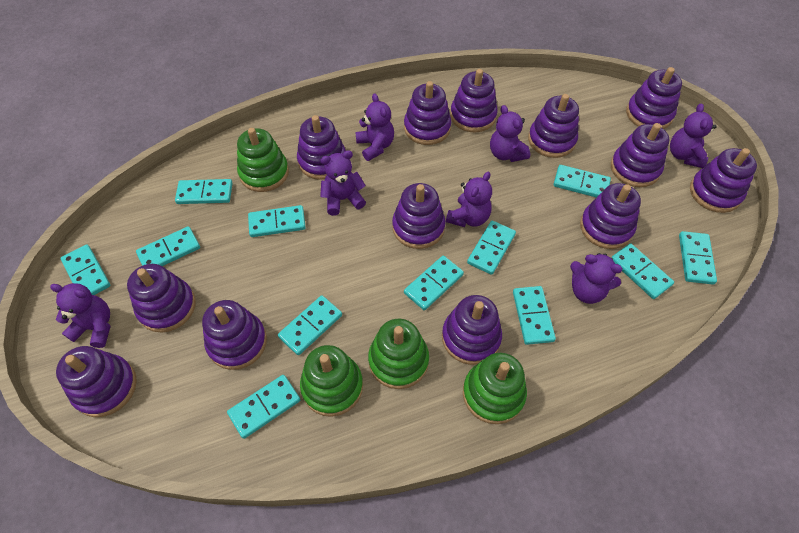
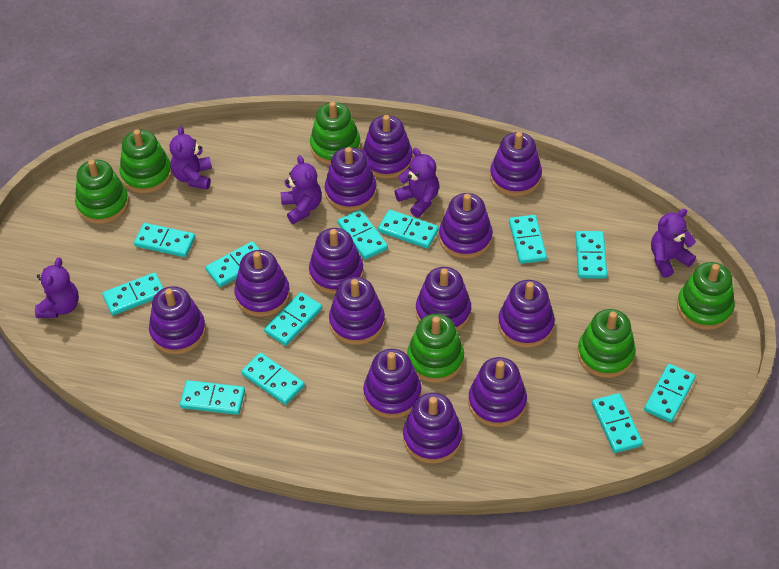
green stacking toy: 4 -> 6
purple teddy bear: 7 -> 5

